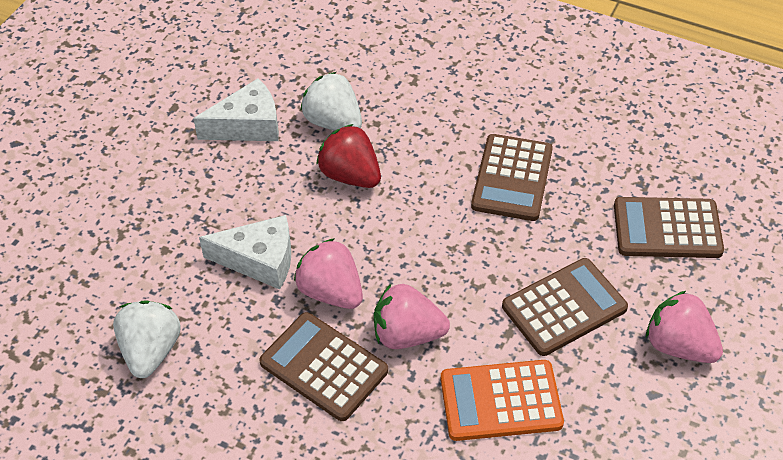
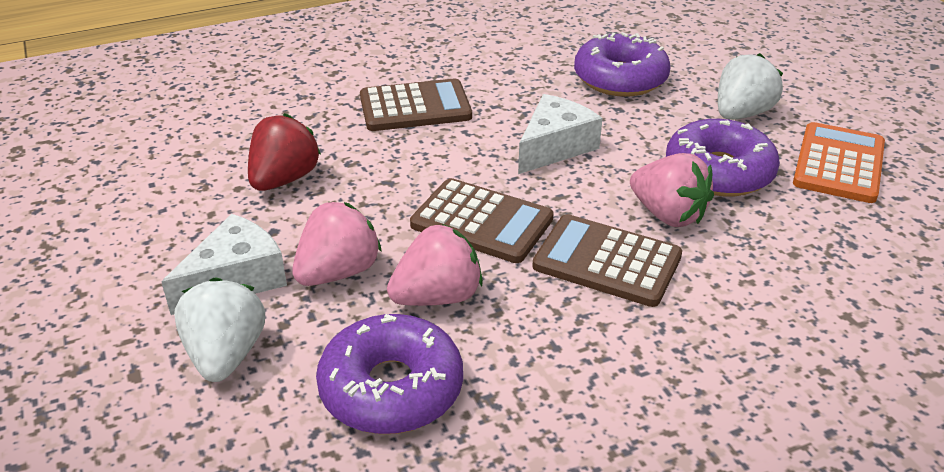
brown calculator: 4 -> 3
purple donut: 0 -> 3

